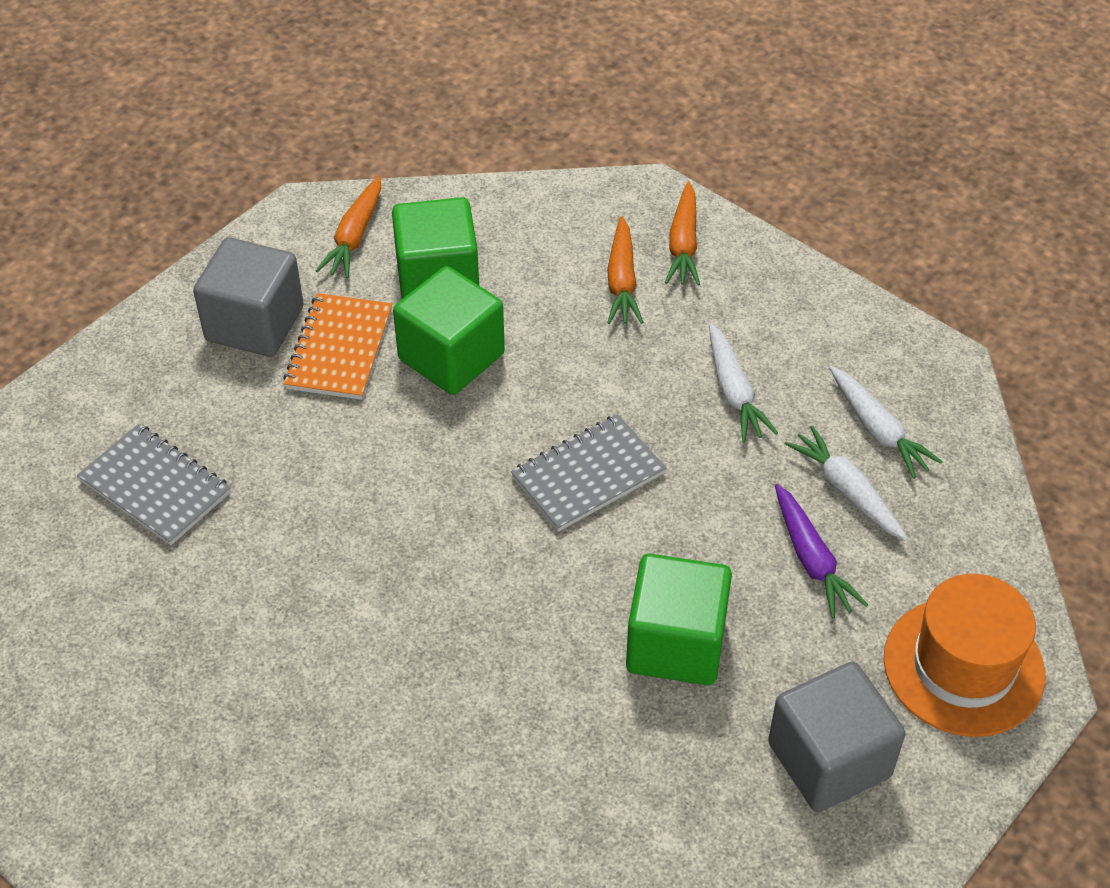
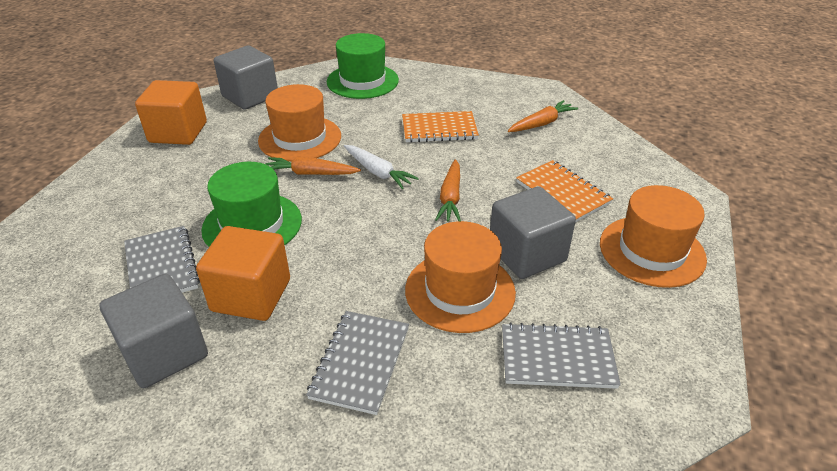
green cube: 3 -> 0
green hat: 0 -> 2
grey cube: 2 -> 3
grey notebook: 2 -> 3
orange cube: 0 -> 2
orange hat: 1 -> 3
orange notebook: 1 -> 2
purple carrot: 1 -> 0
white carrot: 3 -> 1

